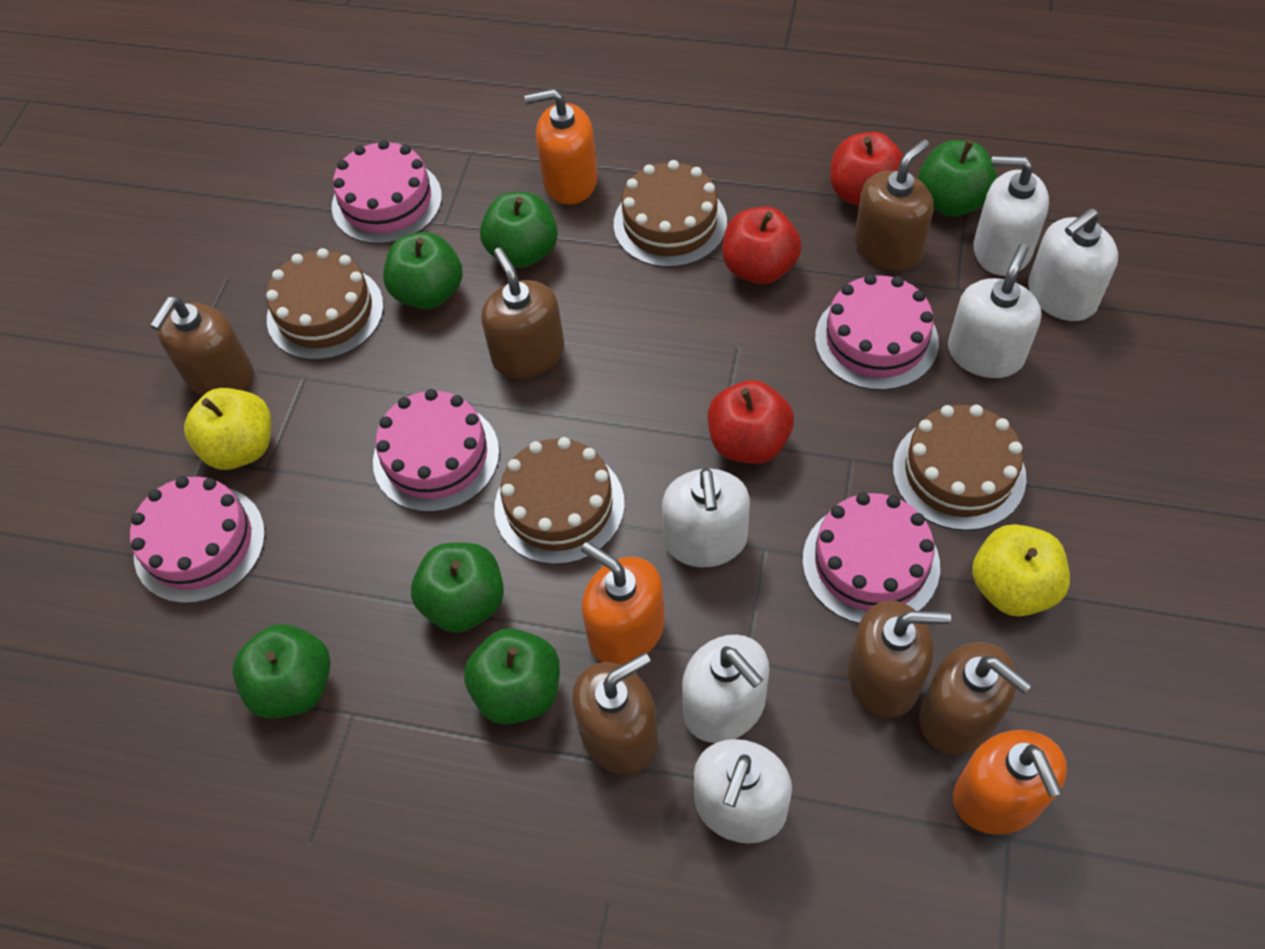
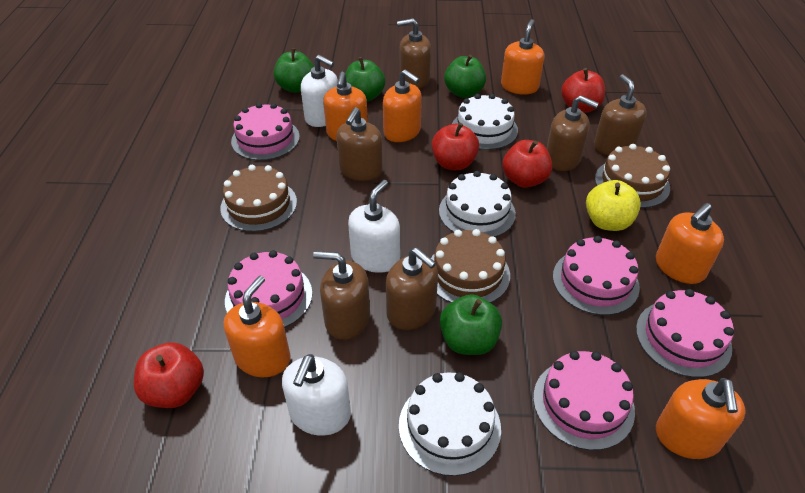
brown cake: 4 -> 3
green apple: 6 -> 4
orange soap dispenser: 3 -> 6
red apple: 3 -> 4
white cake: 0 -> 3
white soap dispenser: 6 -> 3
yellow apple: 2 -> 1

